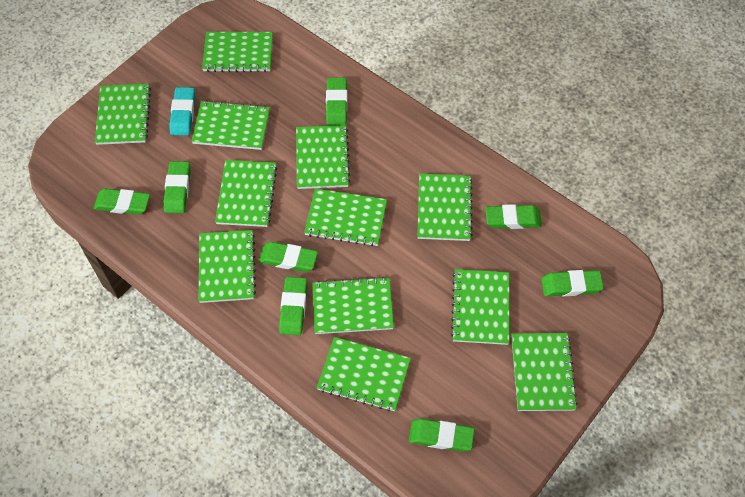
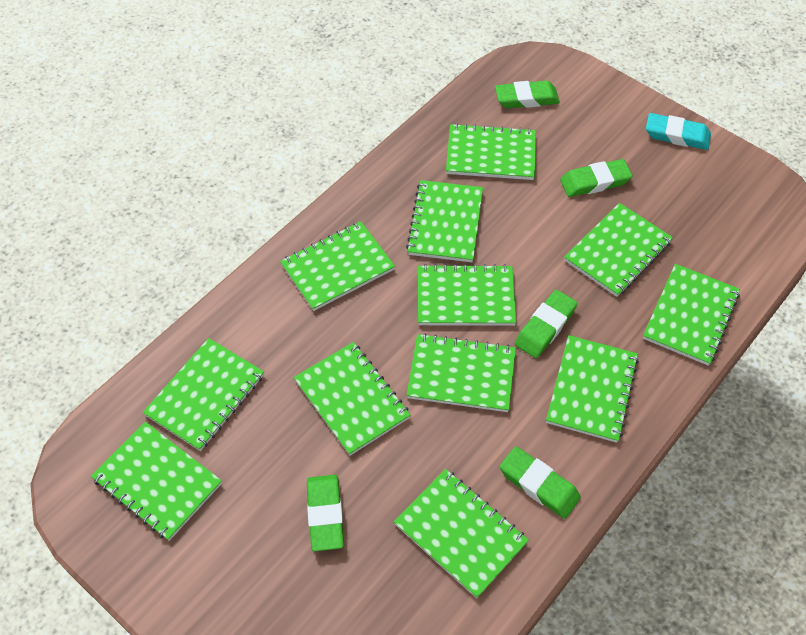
green eraser: 8 -> 5

